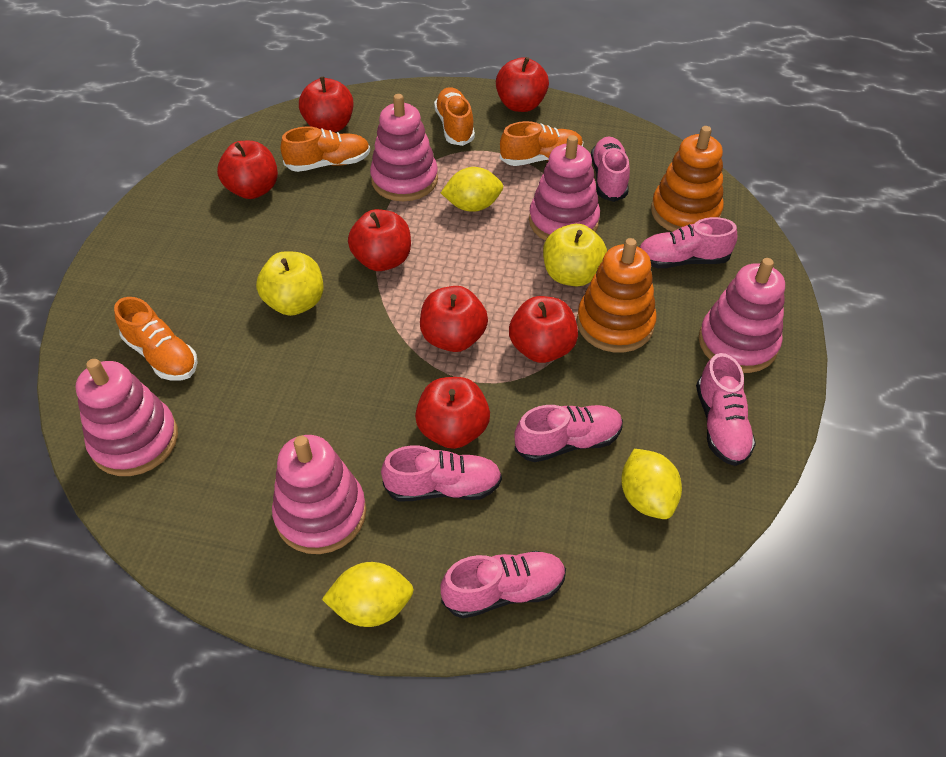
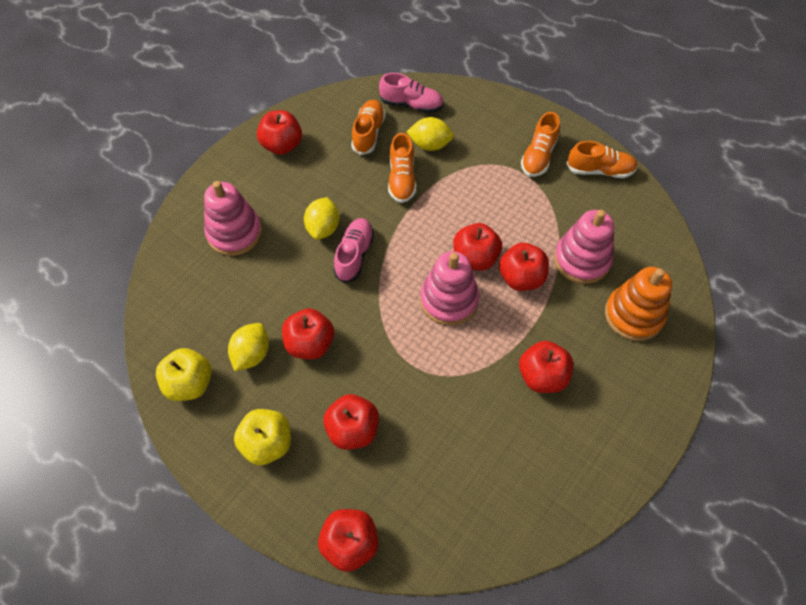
orange stacking toy: 2 -> 1
pink shoe: 6 -> 2
pink stacking toy: 5 -> 3

